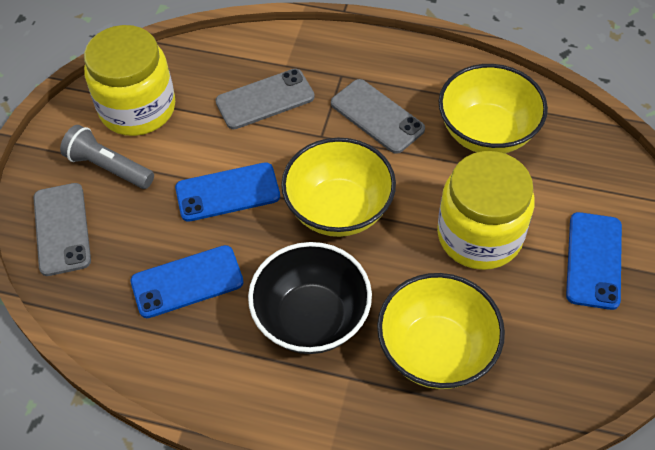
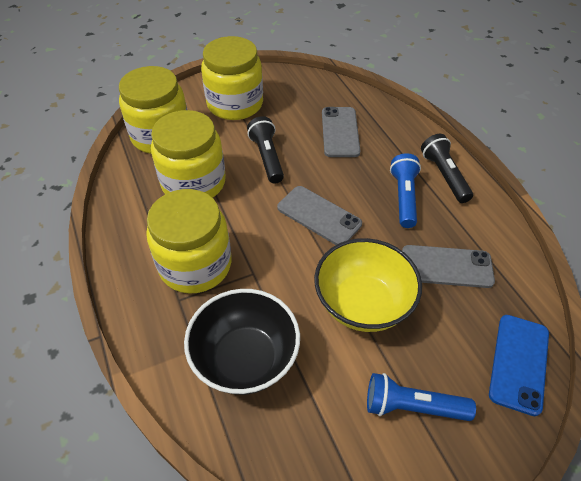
black flashlight: 0 -> 2
blue flashlight: 0 -> 2
blue phone: 3 -> 1
grey flashlight: 1 -> 0
yellow bowl: 3 -> 1
yellow jar: 2 -> 4

